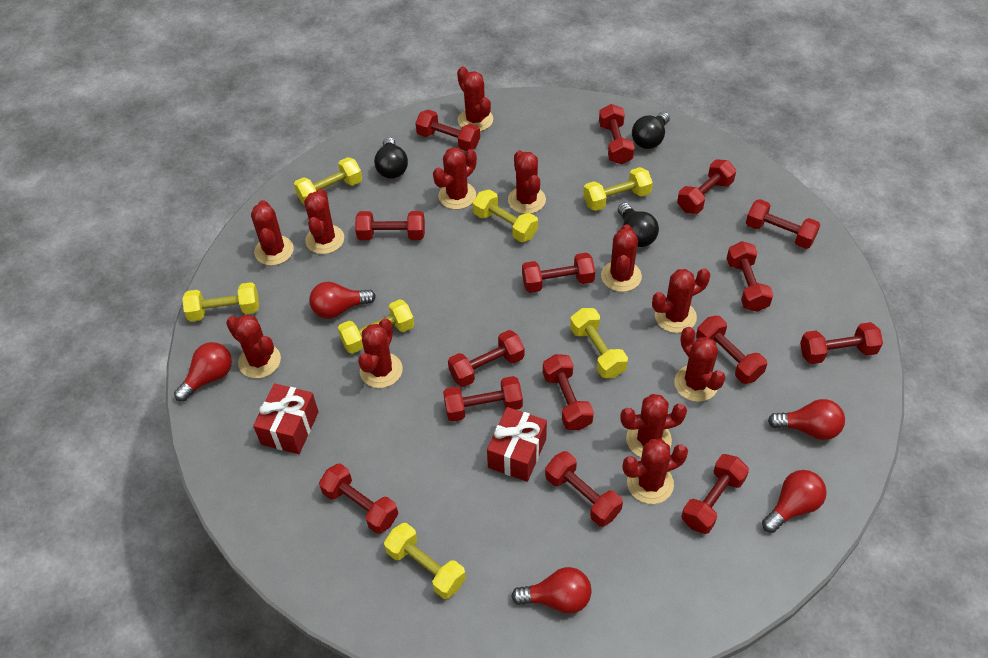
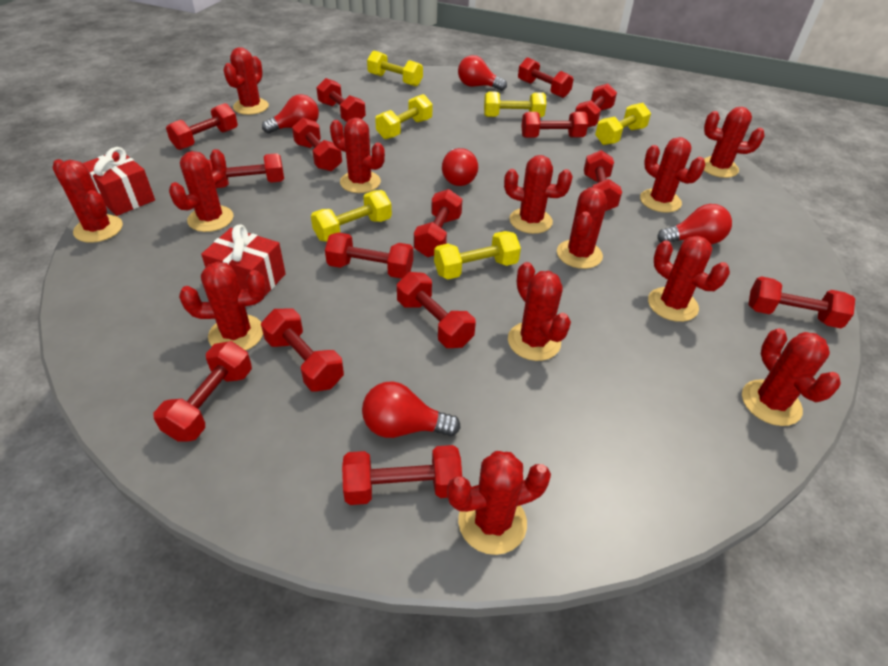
black light bulb: 3 -> 0
red cactus: 12 -> 13
yellow dumbbell: 7 -> 6

